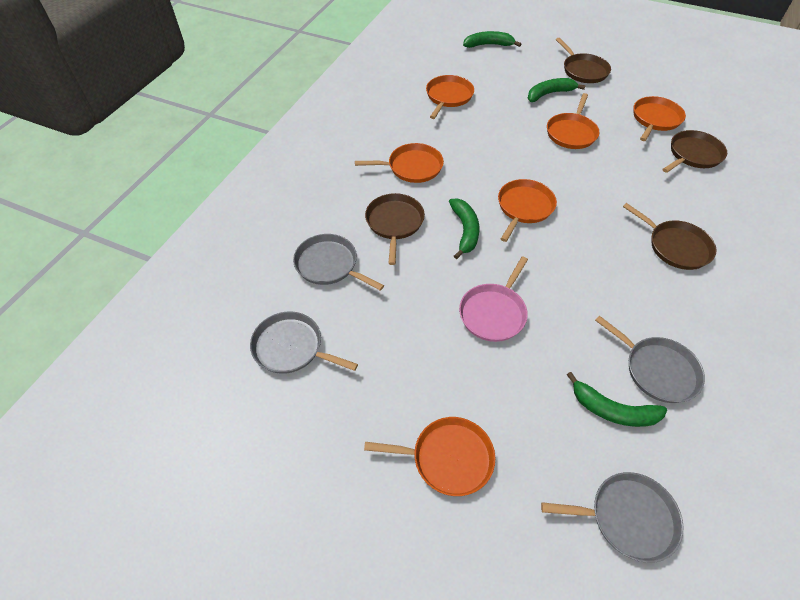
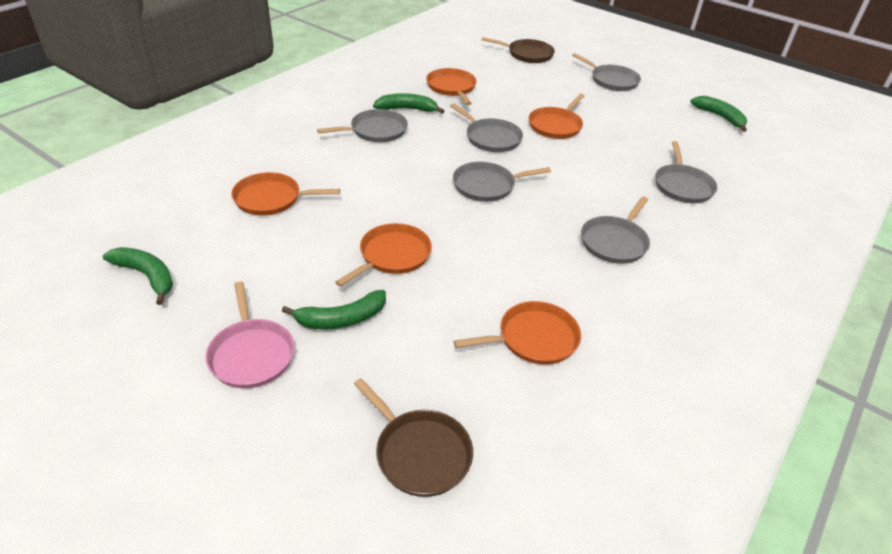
brown pan: 4 -> 2
grey pan: 4 -> 6
orange pan: 6 -> 5

